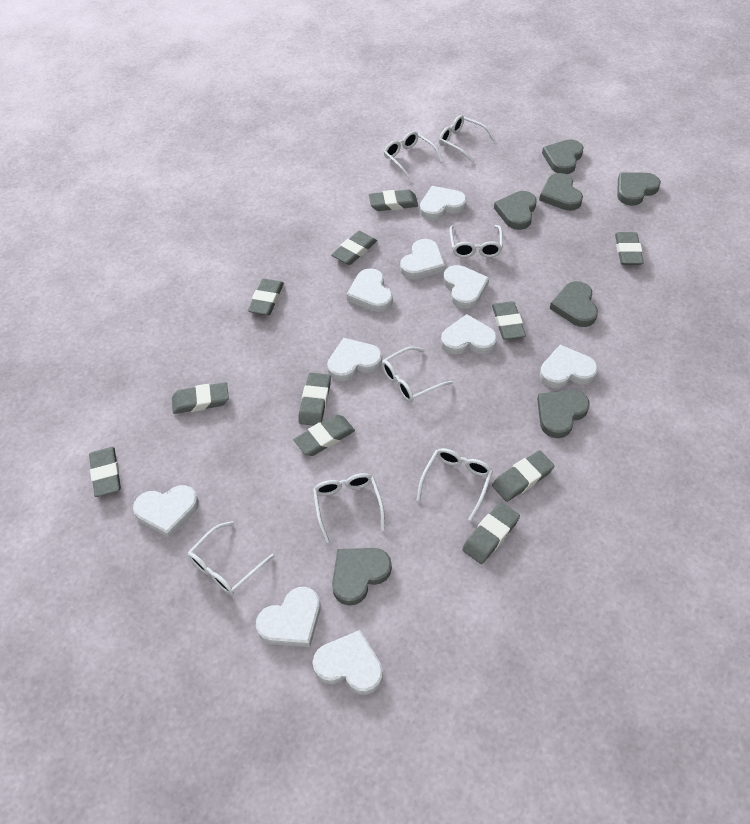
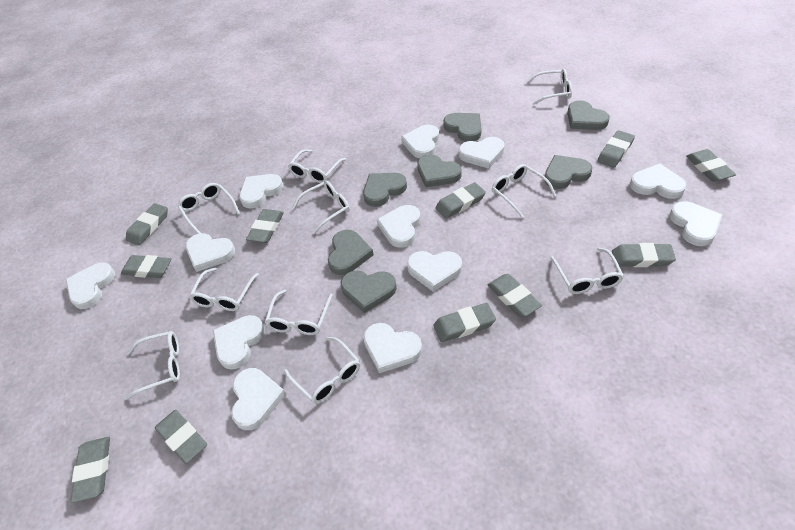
white glasses: 7 -> 10
white heart: 10 -> 12

